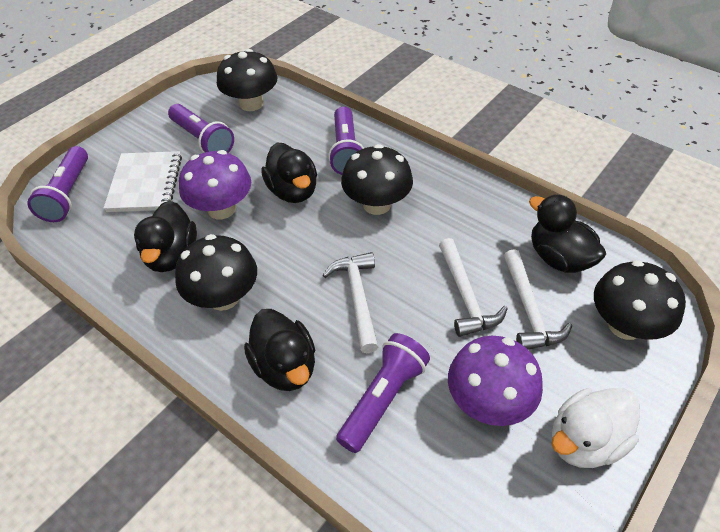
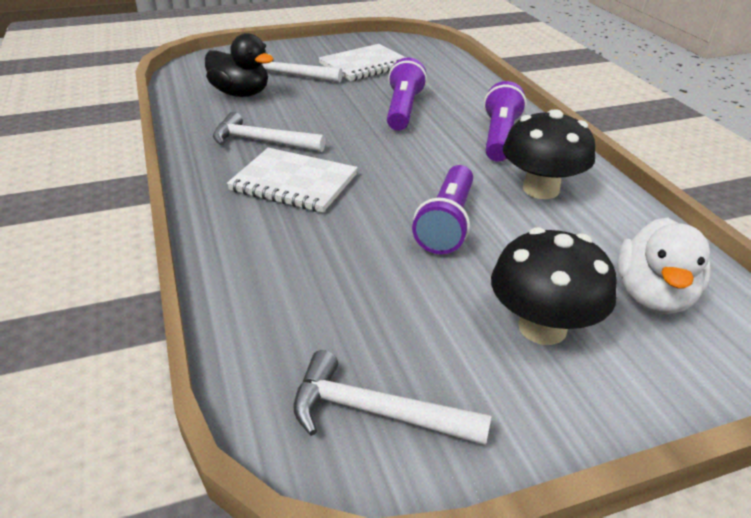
black duck: 4 -> 1
black mushroom: 4 -> 2
purple flashlight: 4 -> 3
purple mushroom: 2 -> 0
white notebook: 1 -> 2

